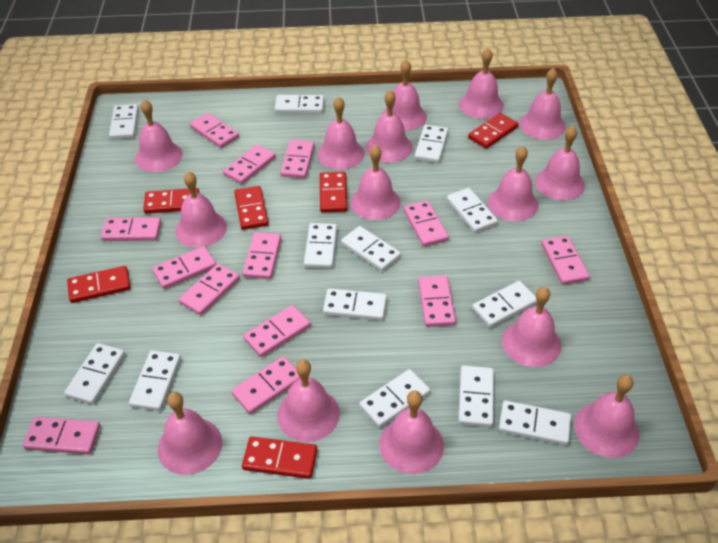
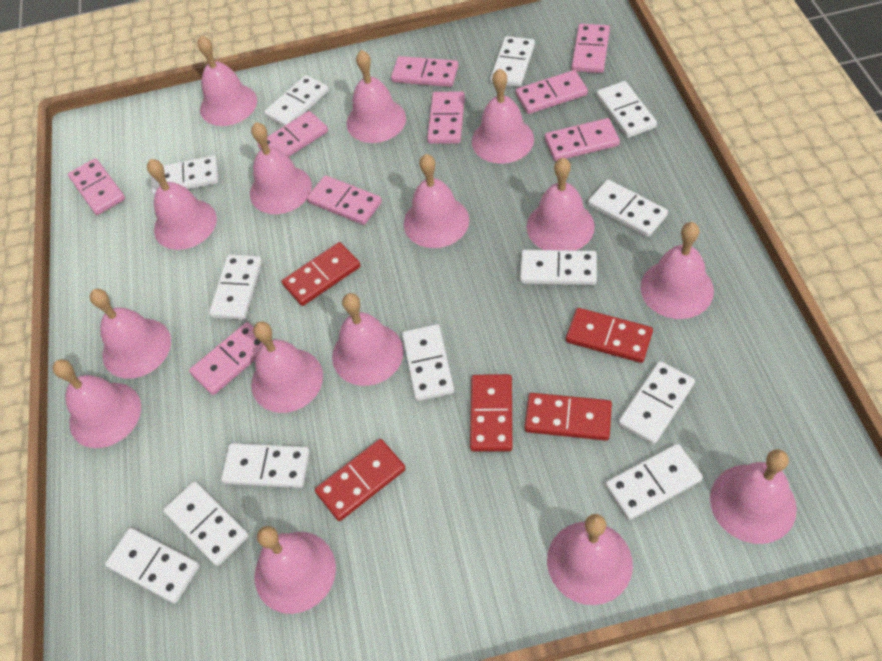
pink domino: 13 -> 9
red domino: 6 -> 5

